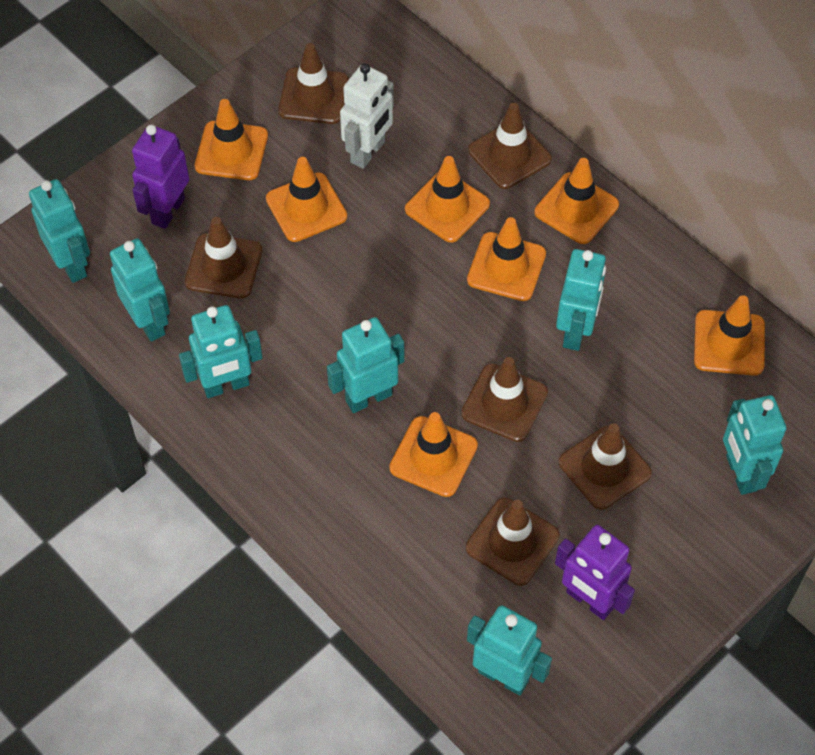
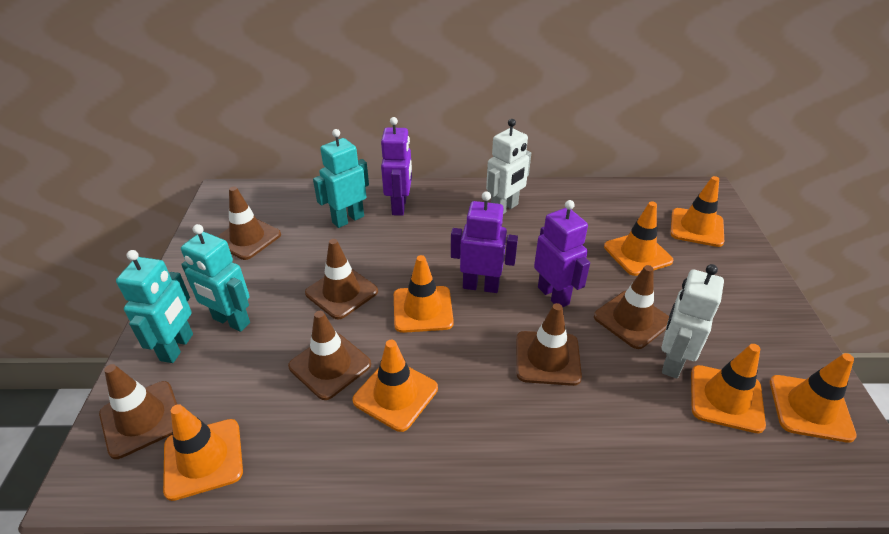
purple robot: 2 -> 3
turquoise robot: 7 -> 3
white robot: 1 -> 2

